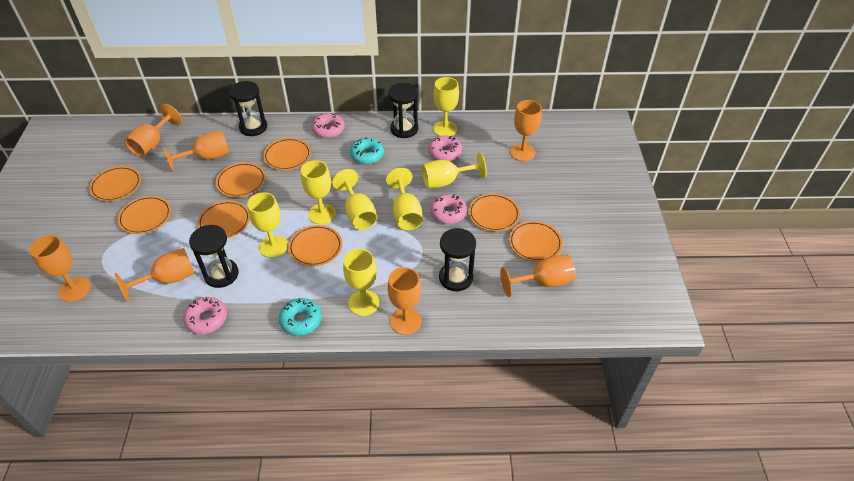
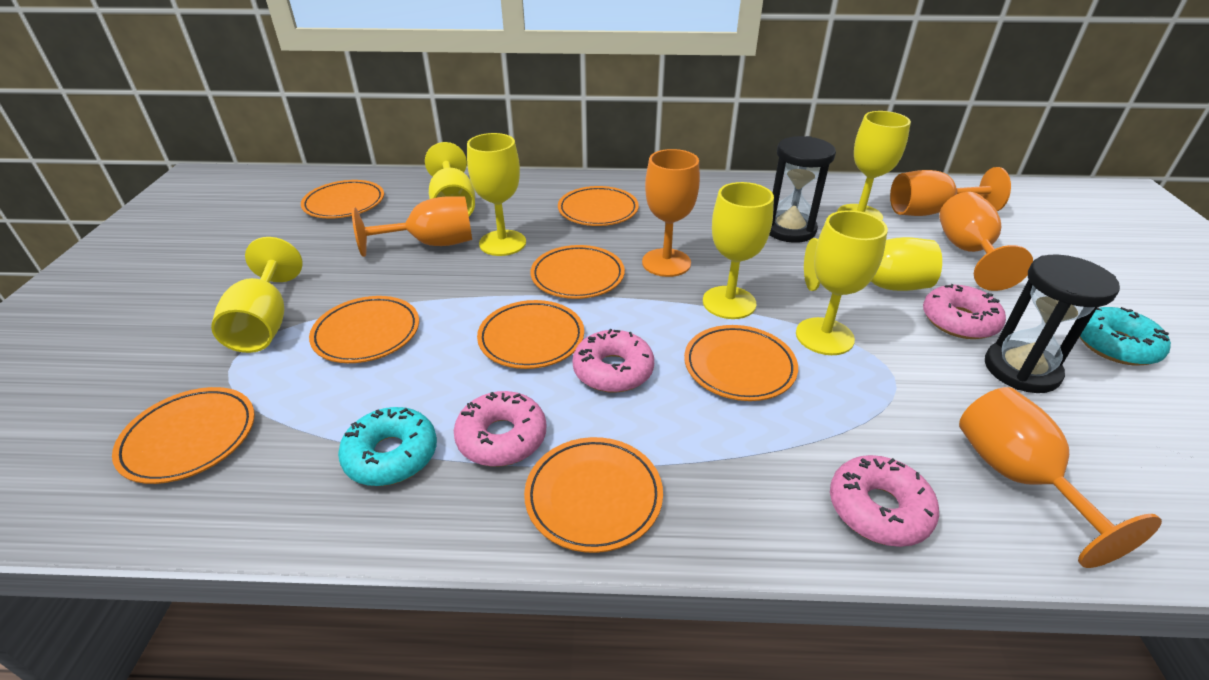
black hourglass: 4 -> 2
orange goblet: 7 -> 5

